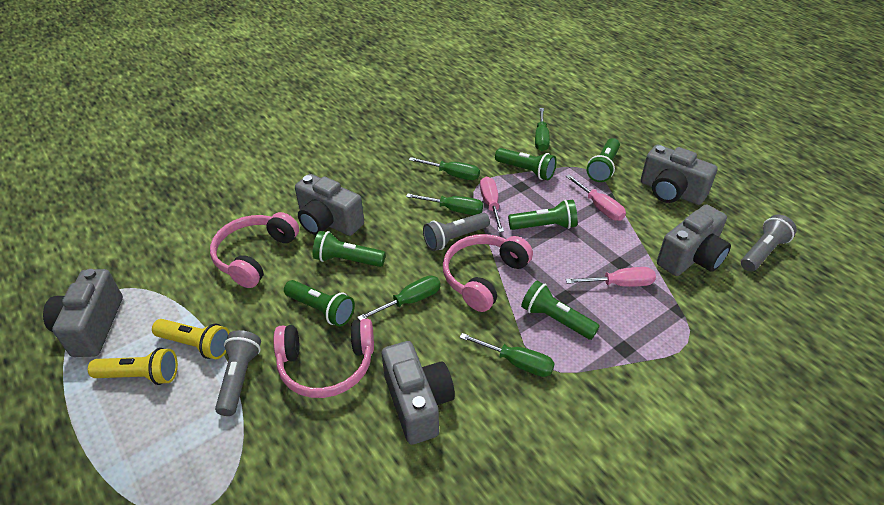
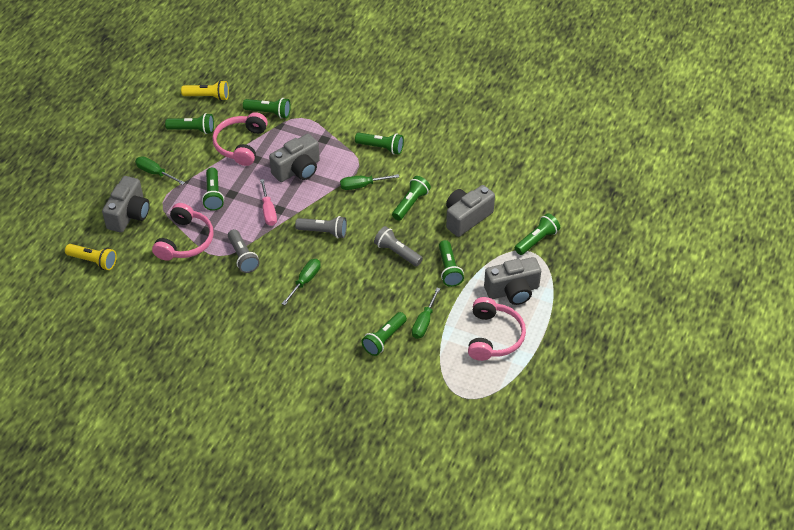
green flashlight: 6 -> 8
green screwdriver: 5 -> 4
grey camera: 5 -> 4
pink screwdriver: 3 -> 1

